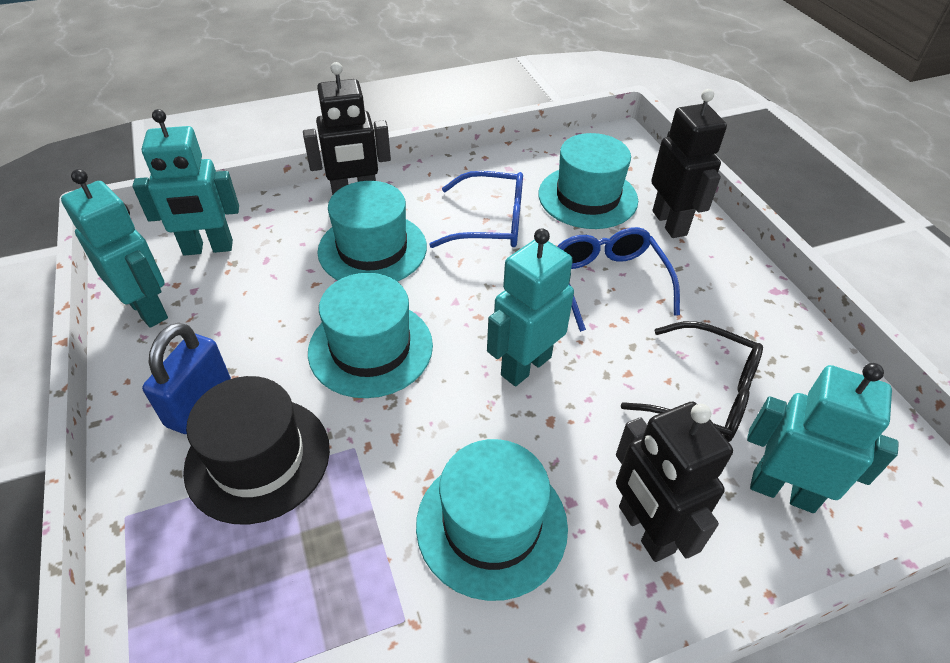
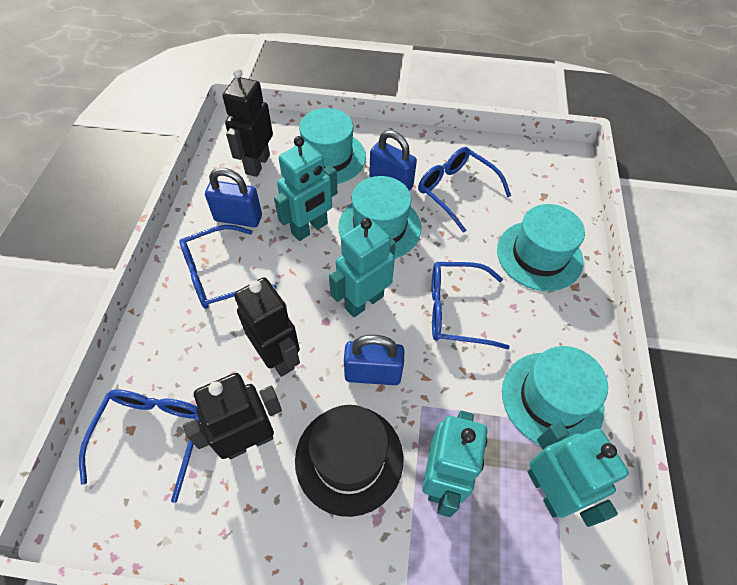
black glasses: 1 -> 0
blue glasses: 2 -> 4
blue padlock: 1 -> 3

